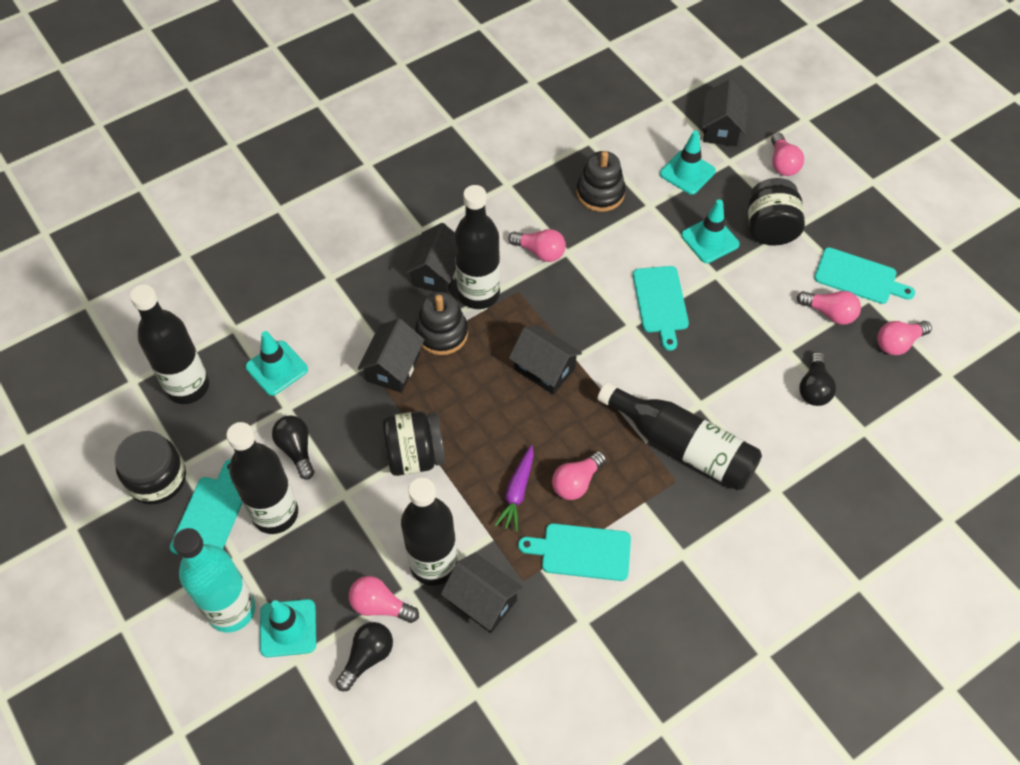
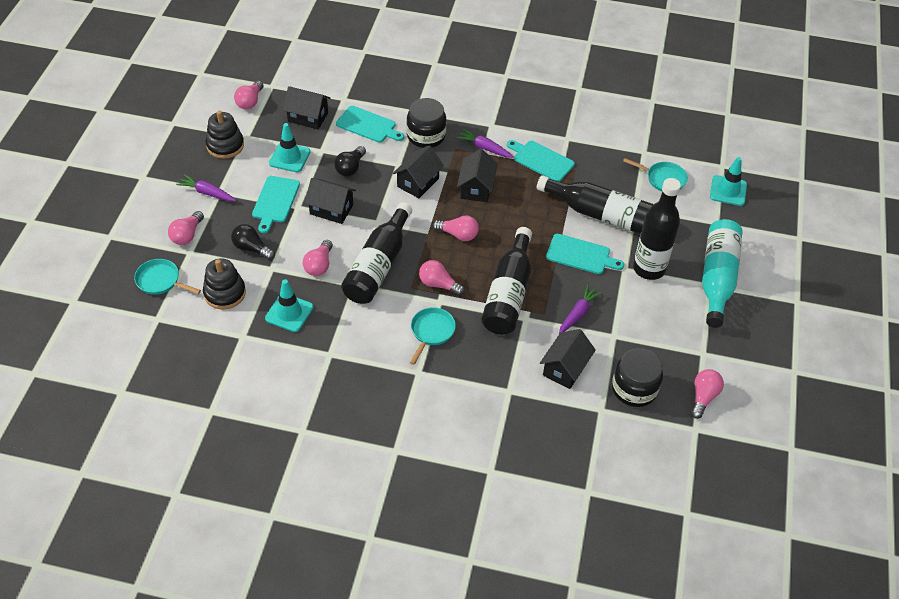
black bottle: 5 -> 4
black jar: 3 -> 2
black light bulb: 3 -> 2
purple carrot: 1 -> 3
turquoise pan: 0 -> 3
turquoise traffic cone: 4 -> 3

